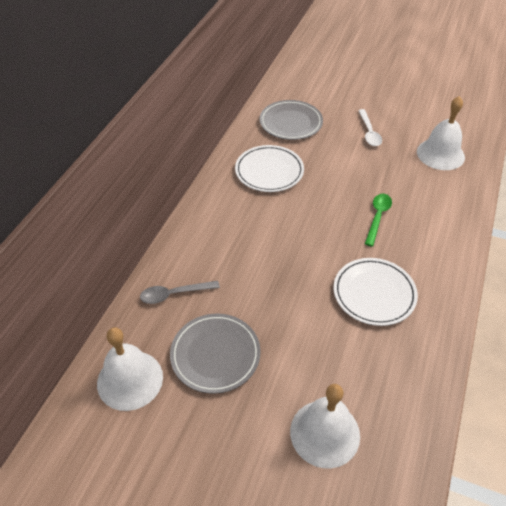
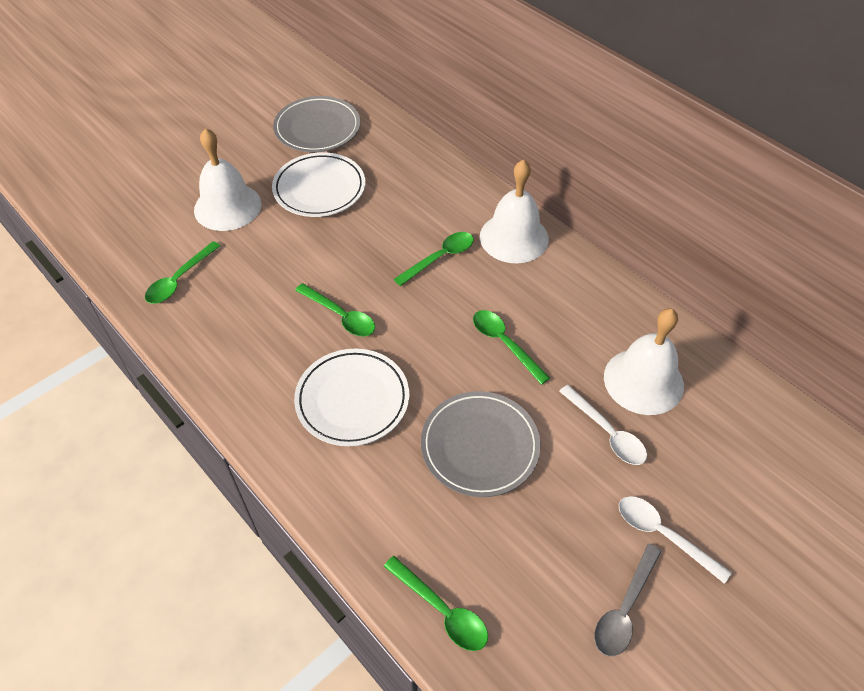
green spoon: 1 -> 5
white spoon: 1 -> 2

